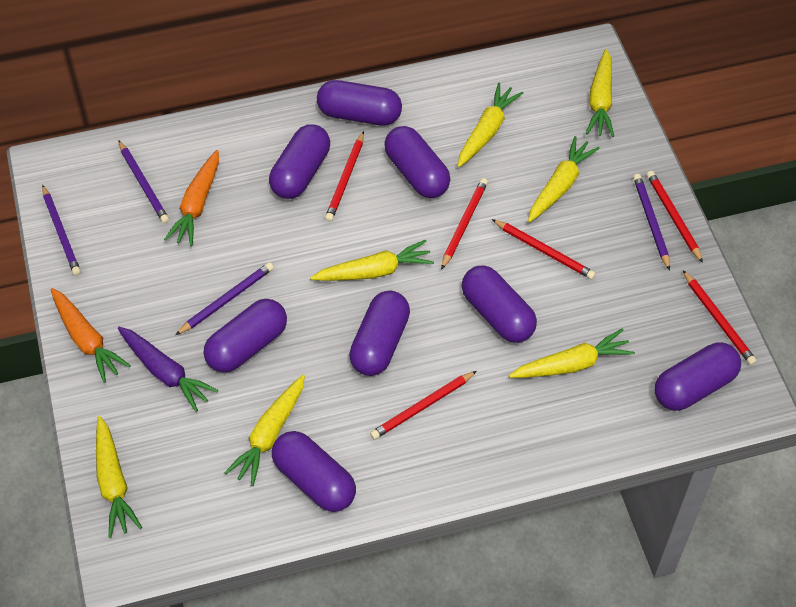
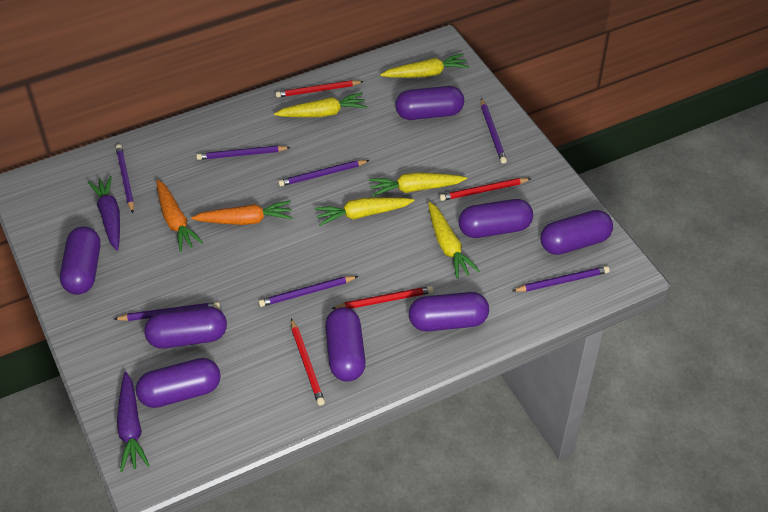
purple carrot: 1 -> 2
purple pencil: 4 -> 7
red pencil: 6 -> 4
yellow carrot: 7 -> 5

